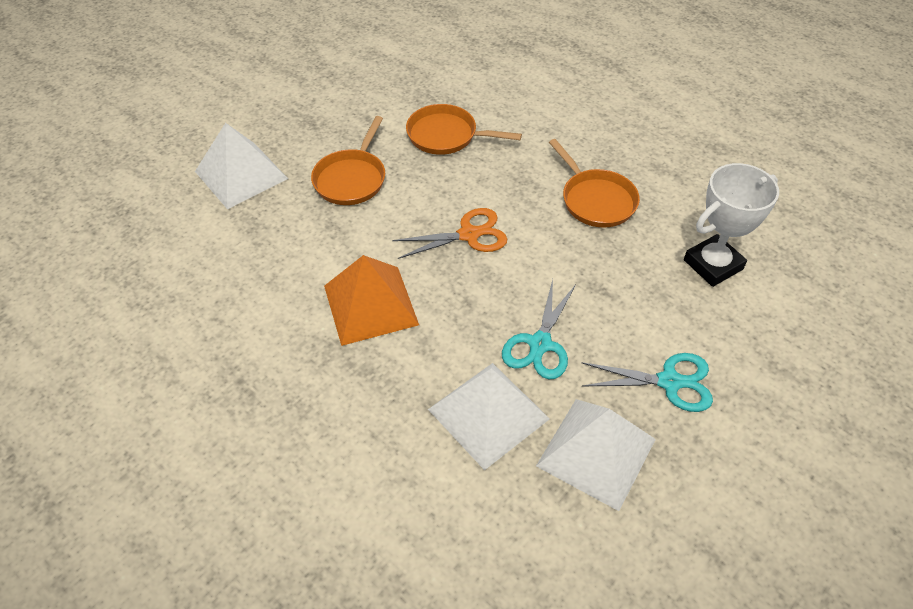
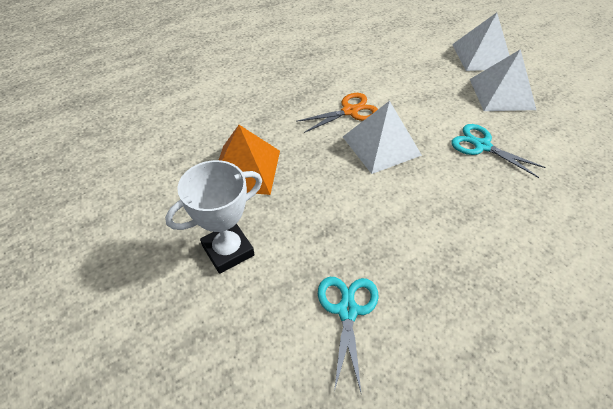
orange pan: 3 -> 0

